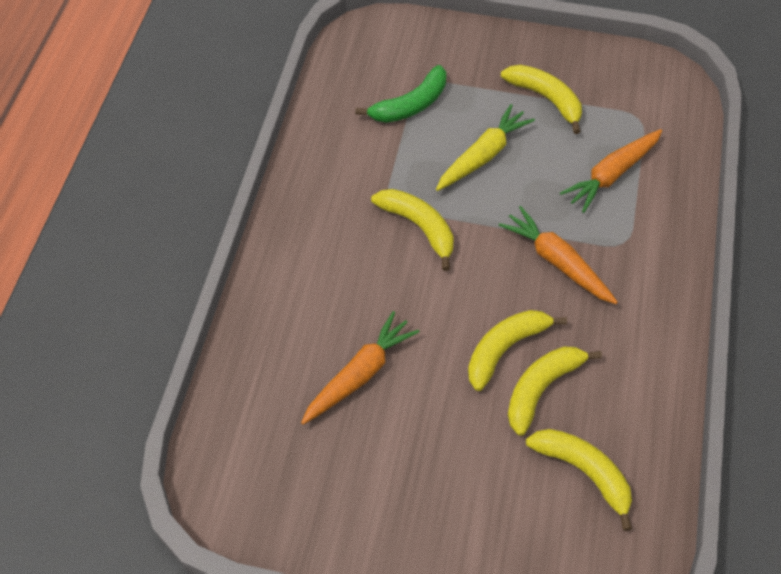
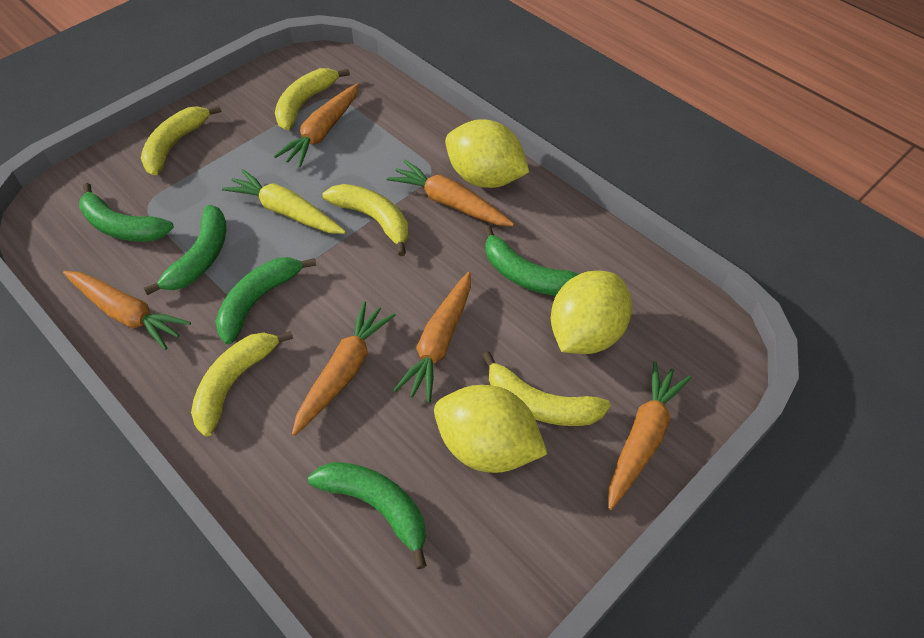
green banana: 1 -> 5
orange carrot: 3 -> 6
yellow lemon: 0 -> 3

